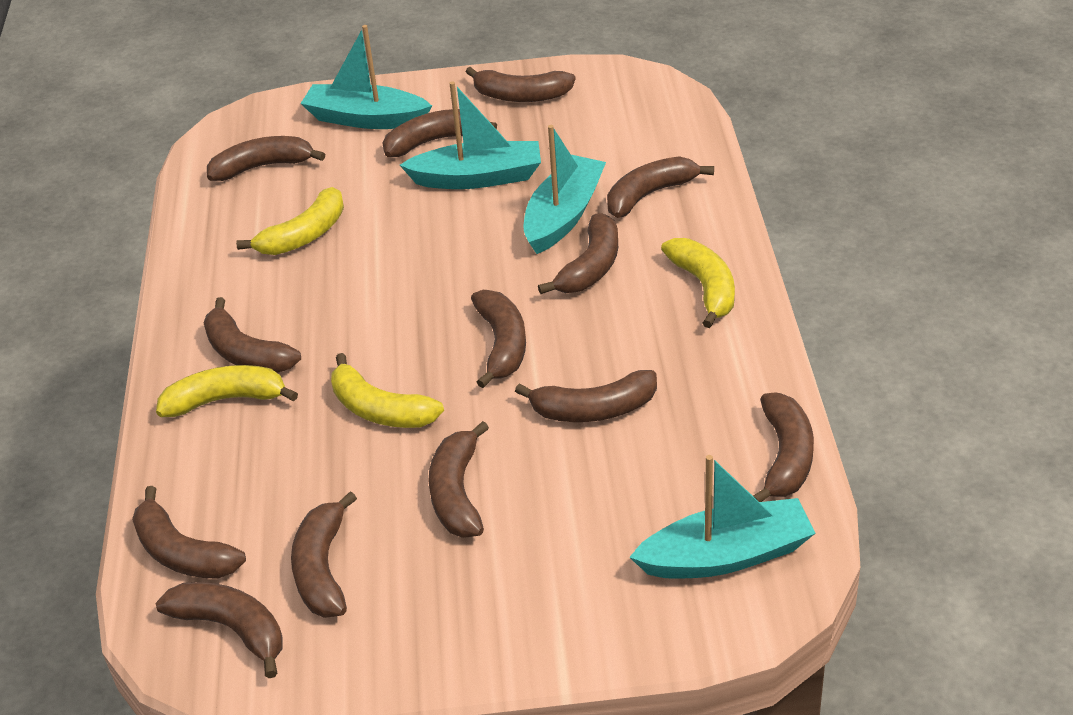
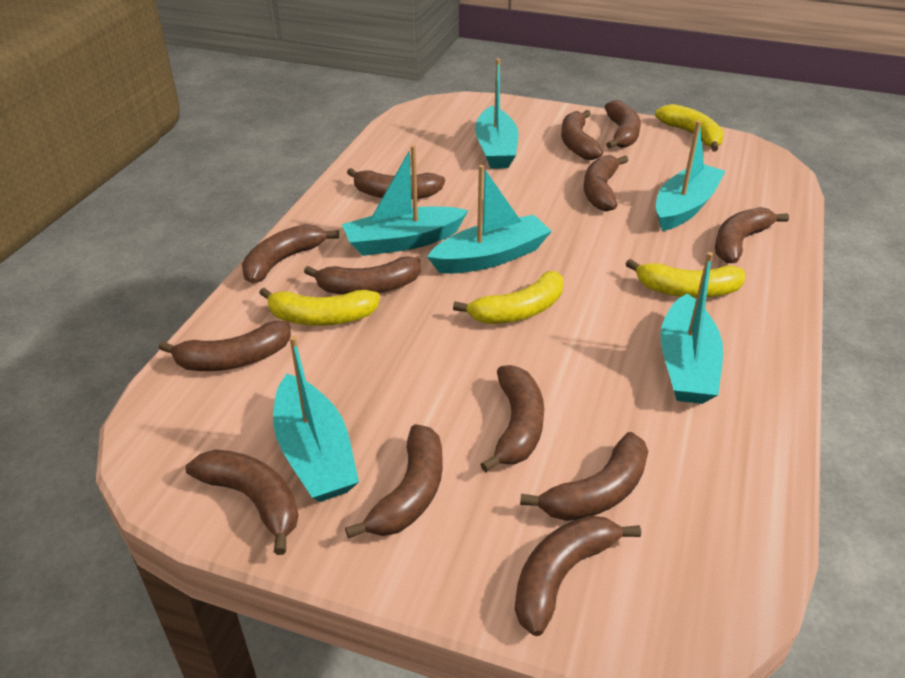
turquoise boat: 4 -> 6

